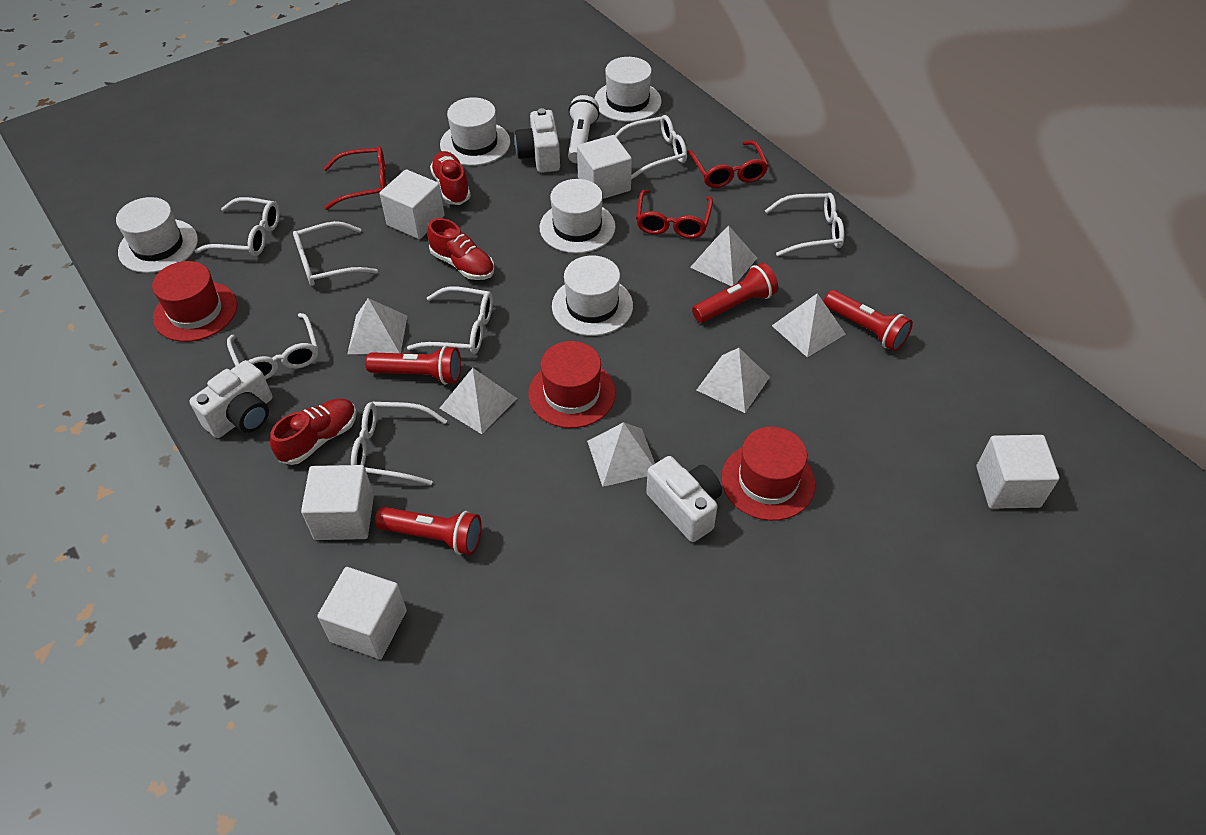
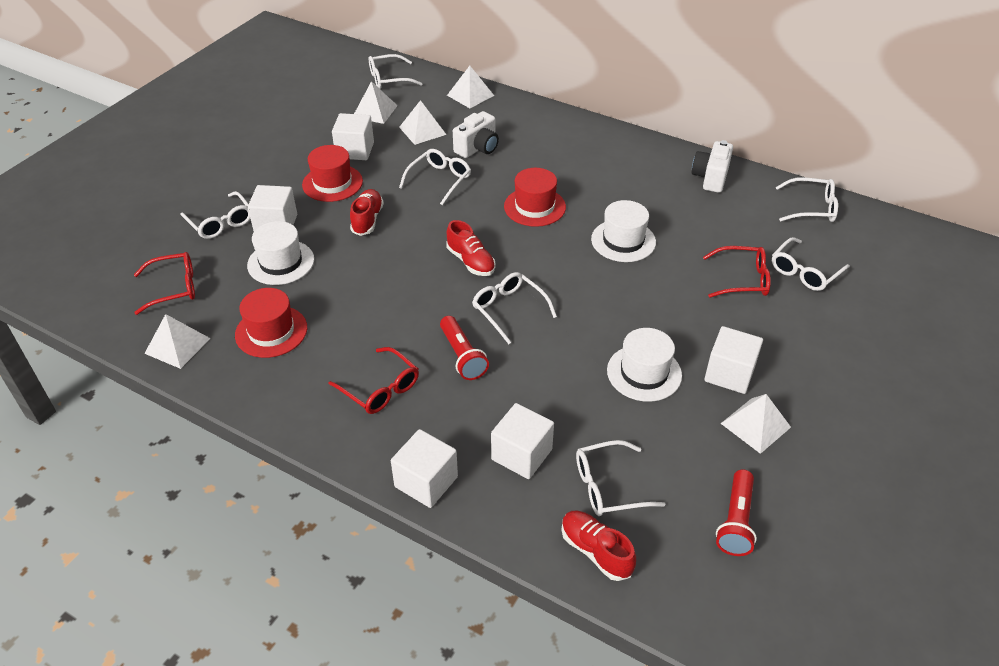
red flashlight: 4 -> 2
white camera: 3 -> 2
white flashlight: 1 -> 0
white hat: 5 -> 3
white pyramid: 6 -> 5

